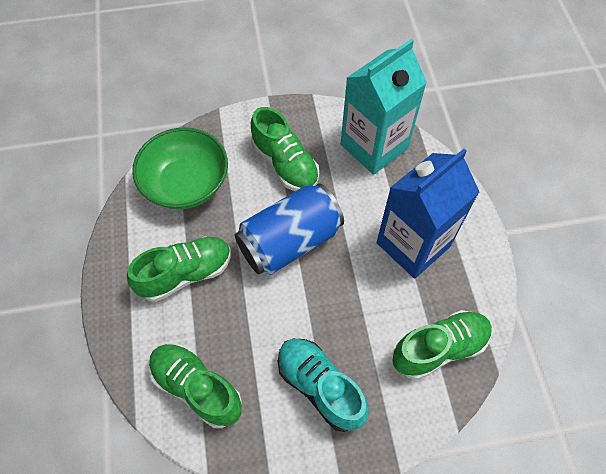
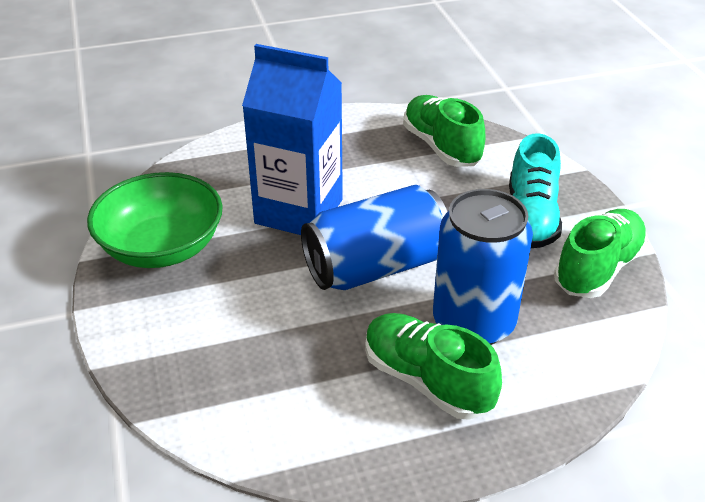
blue can: 1 -> 2
green shoe: 4 -> 3
turquoise carton: 1 -> 0

